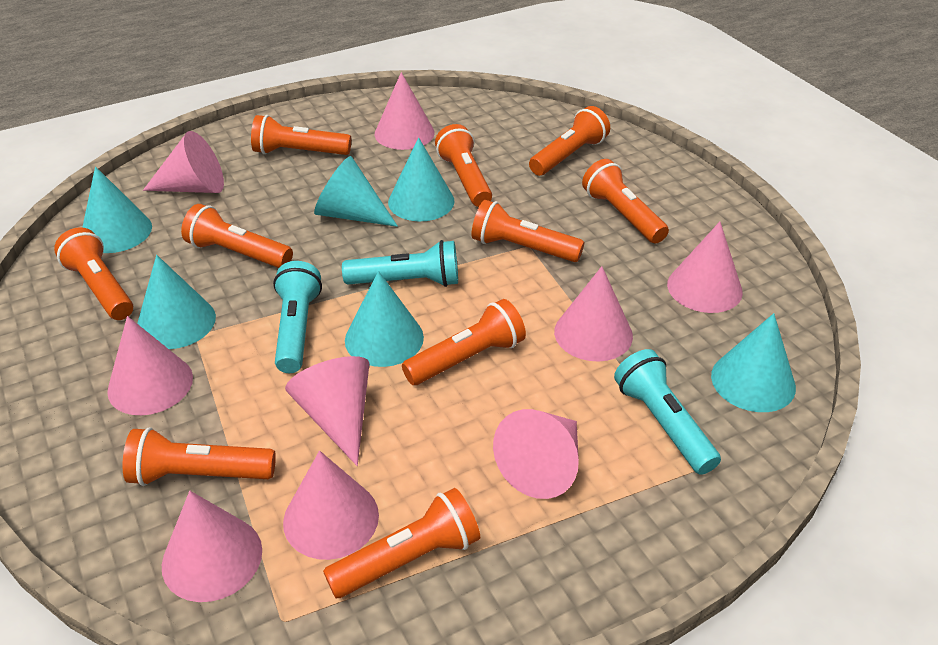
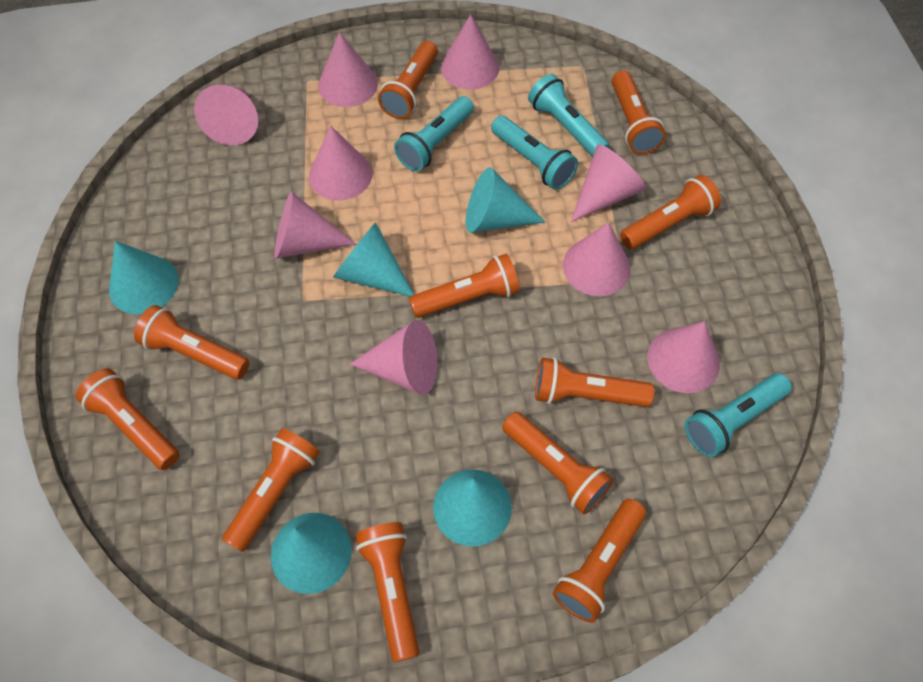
orange flashlight: 10 -> 11
turquoise cone: 6 -> 5
turquoise flashlight: 3 -> 4

